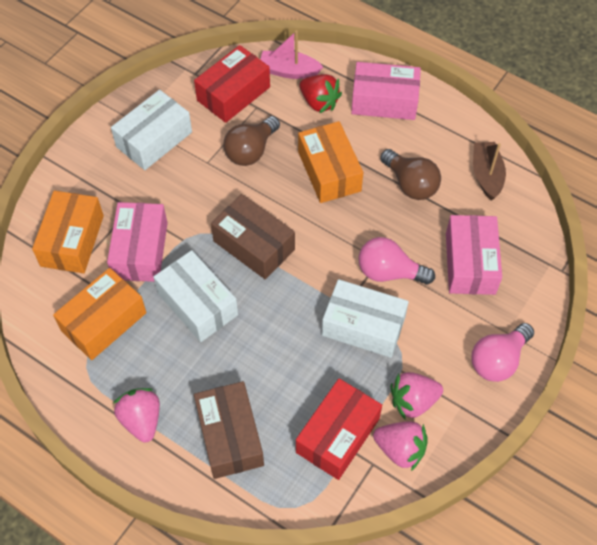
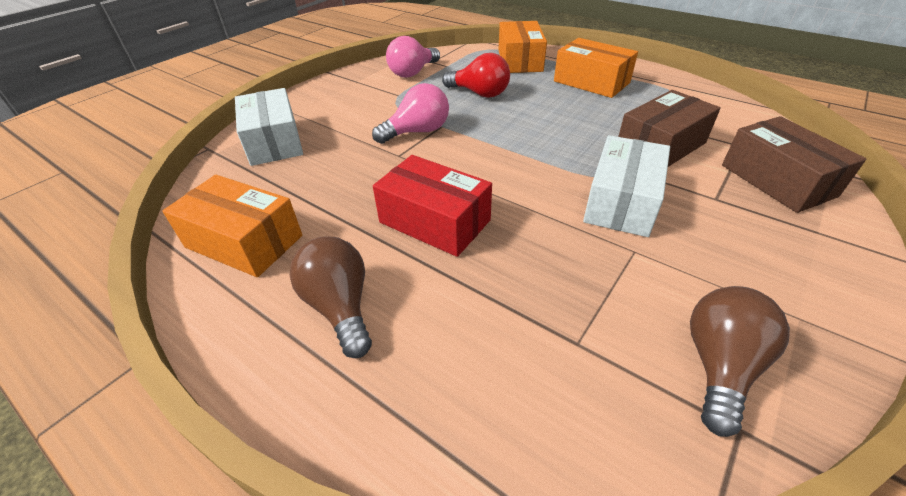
brown boat: 1 -> 0
pink boat: 1 -> 0
pink box: 3 -> 0
pink strawberry: 3 -> 0
red box: 2 -> 1
red light bulb: 0 -> 1
red strawberry: 1 -> 0
white box: 3 -> 2

